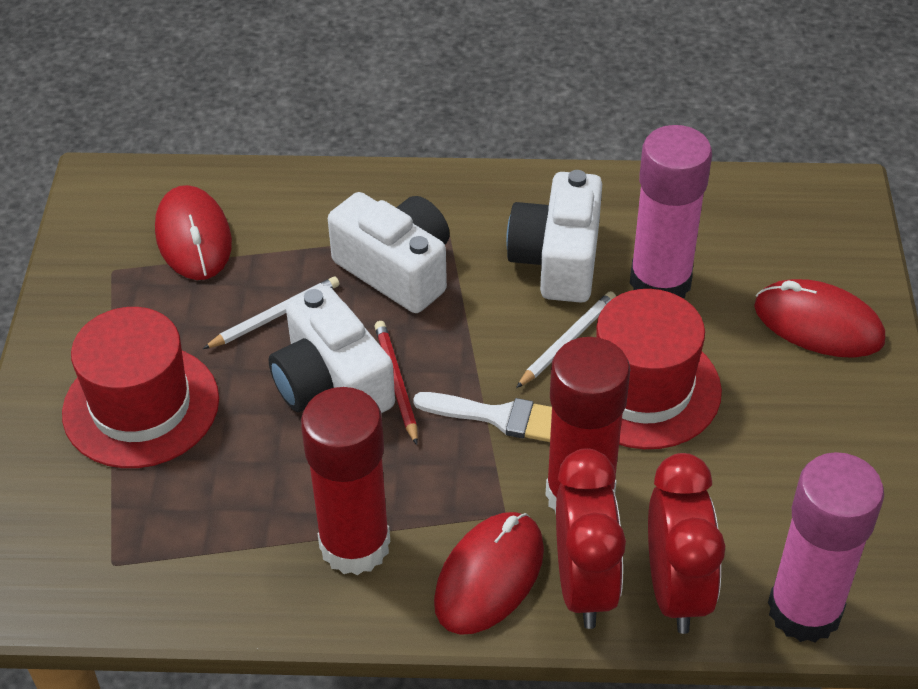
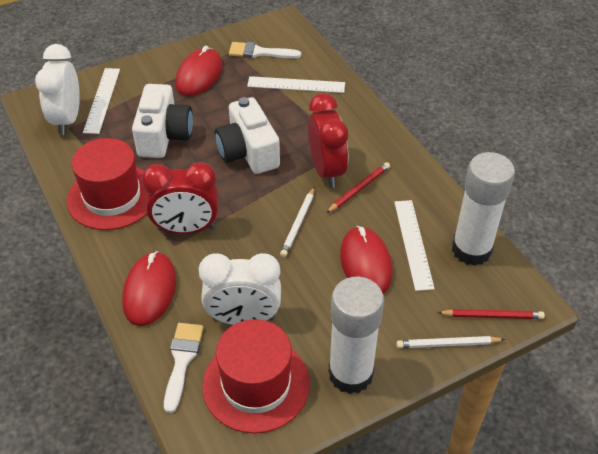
pink glue stick: 2 -> 0
red glue stick: 2 -> 0
red pencil: 1 -> 2
white brush: 1 -> 2
white camera: 3 -> 2
white clock: 0 -> 2
white glue stick: 0 -> 2
white ruler: 0 -> 3

